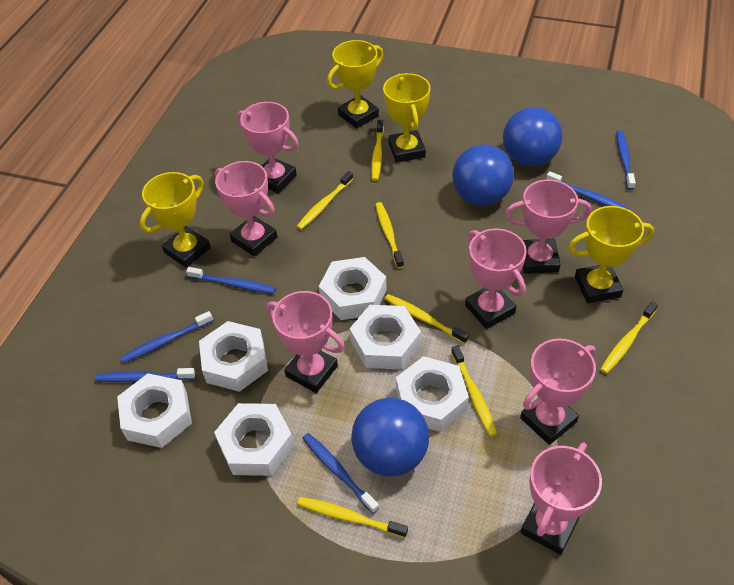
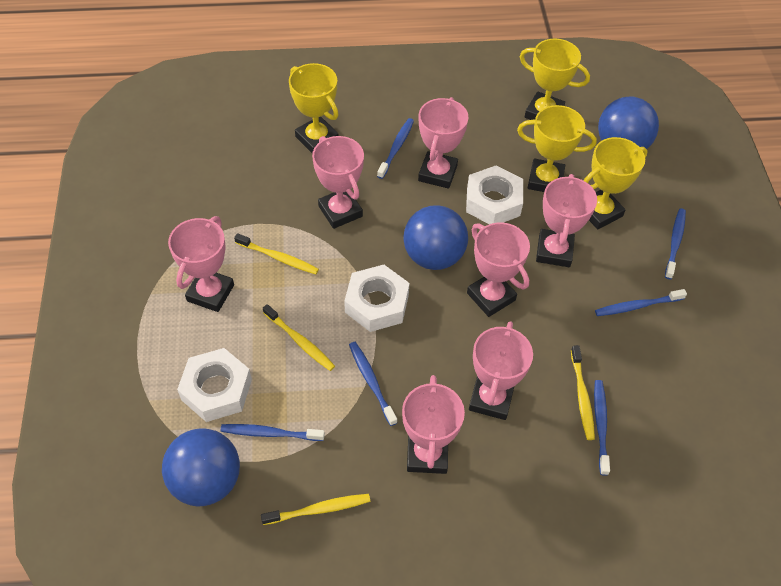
white nut: 6 -> 3
yellow toothbrush: 7 -> 4

